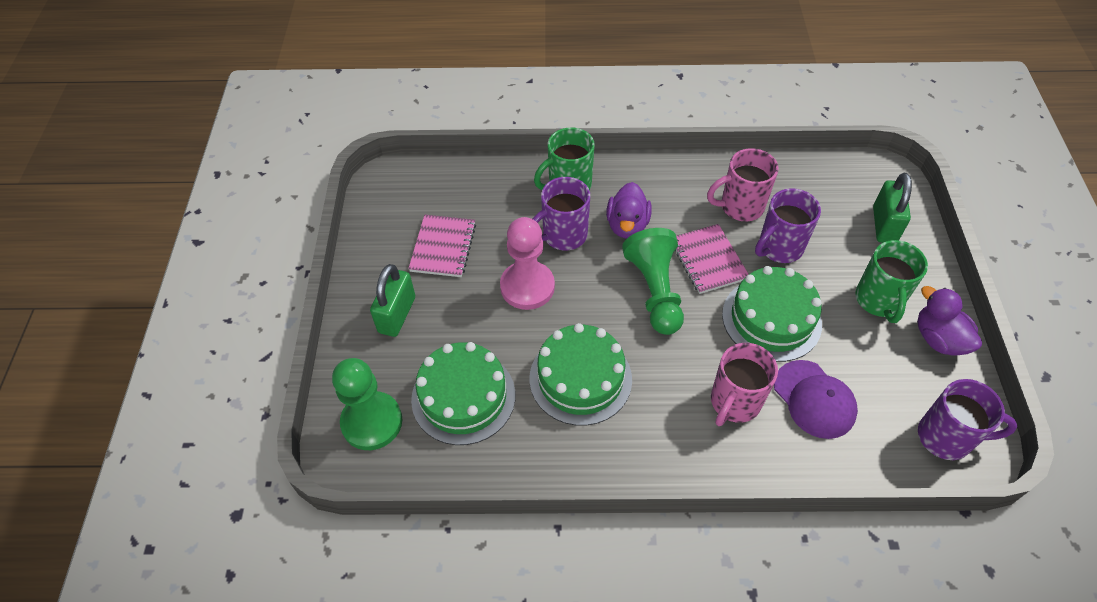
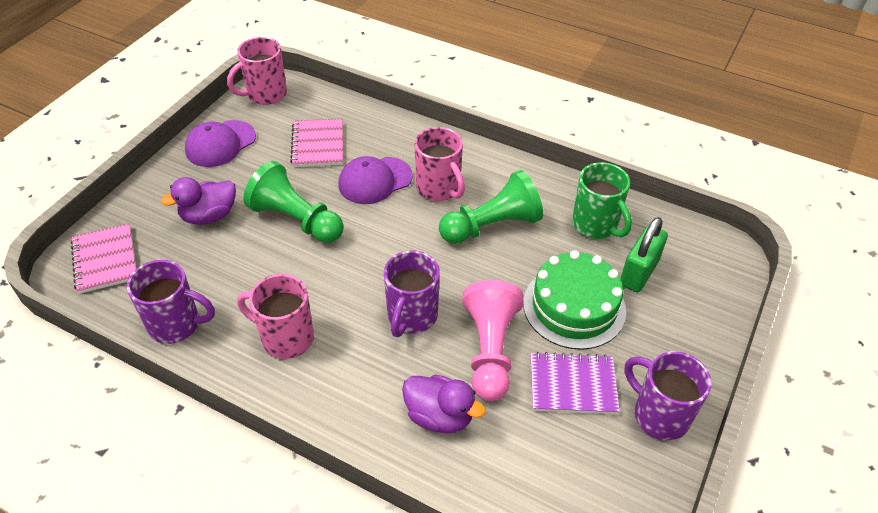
green cake: 3 -> 1
green mug: 2 -> 1
green padlock: 2 -> 1
pink mug: 2 -> 3
purple cap: 1 -> 2
purple notebook: 0 -> 1

